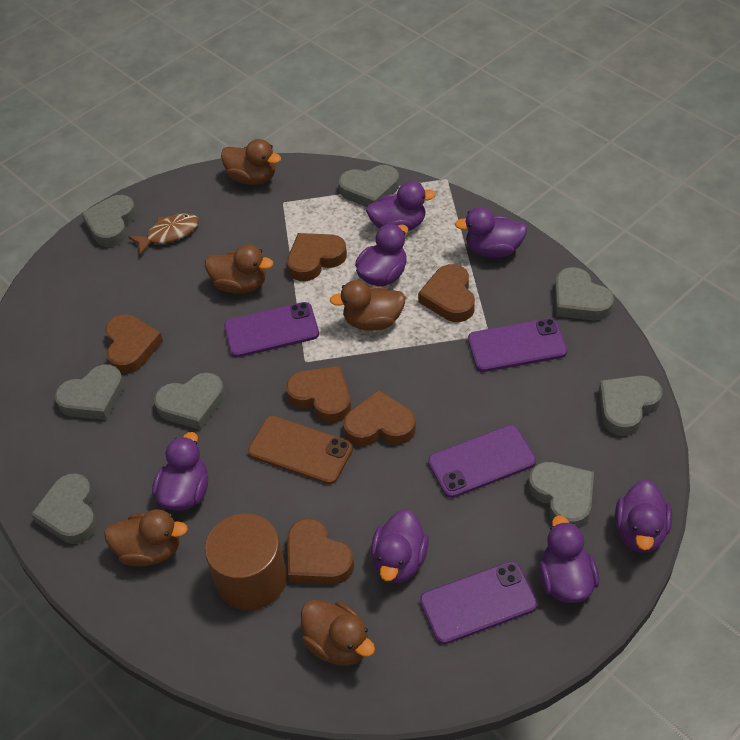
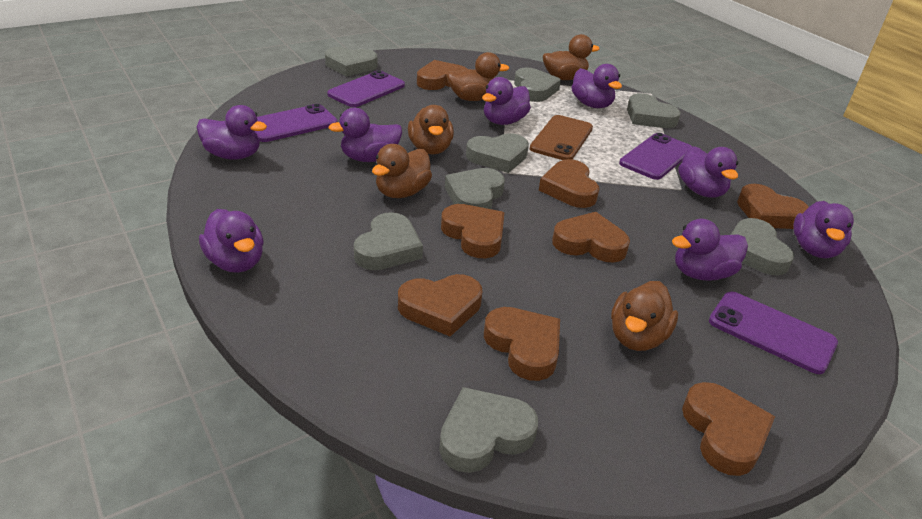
brown cylinder: 1 -> 0
brown fish: 1 -> 0
brown heart: 6 -> 8
purple duck: 7 -> 8

